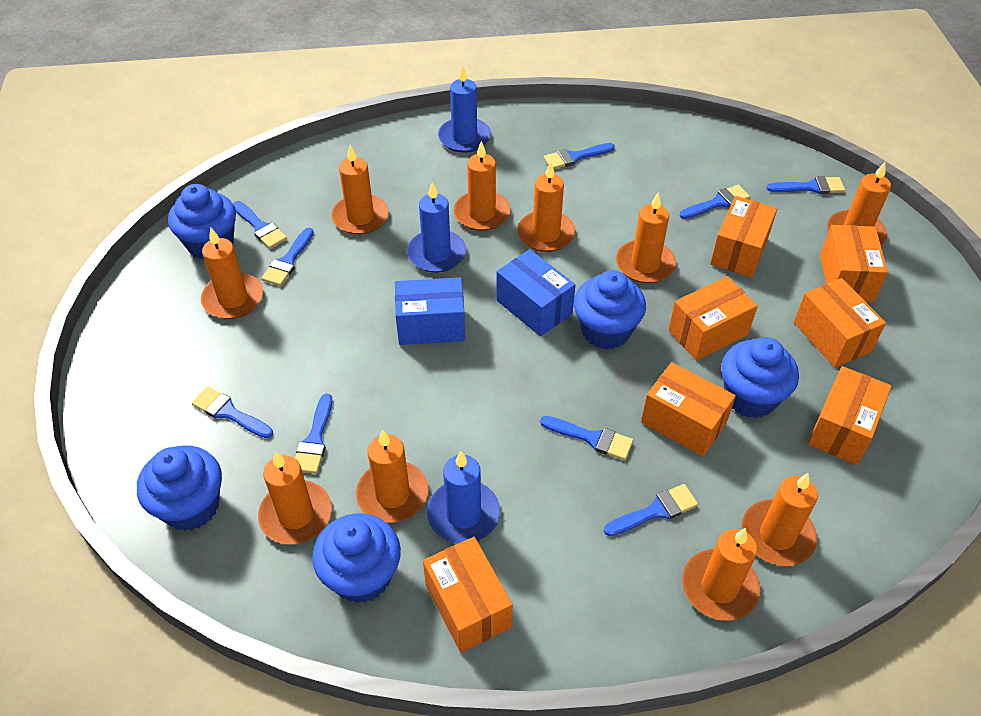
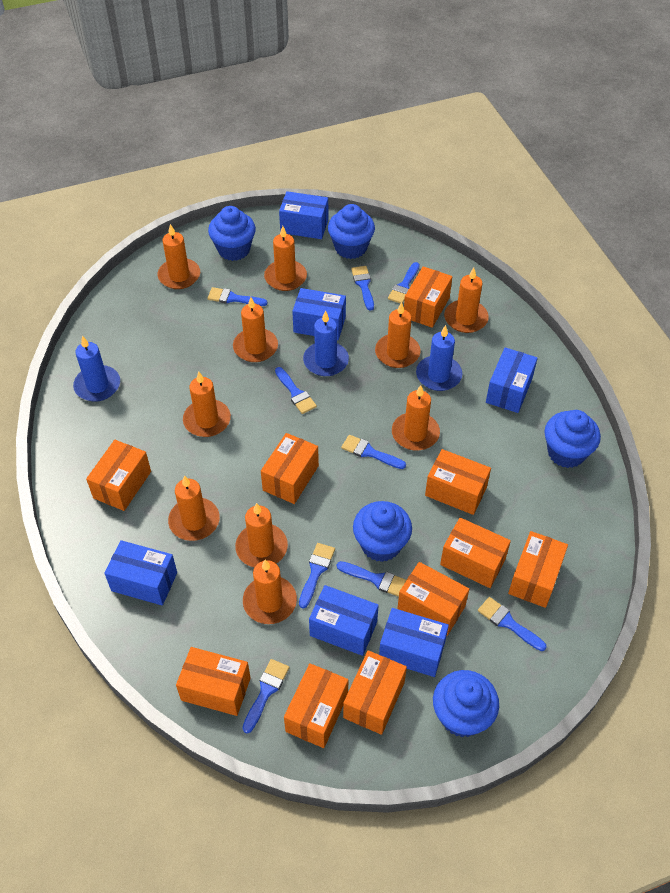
blue box: 2 -> 6
orange box: 7 -> 10

